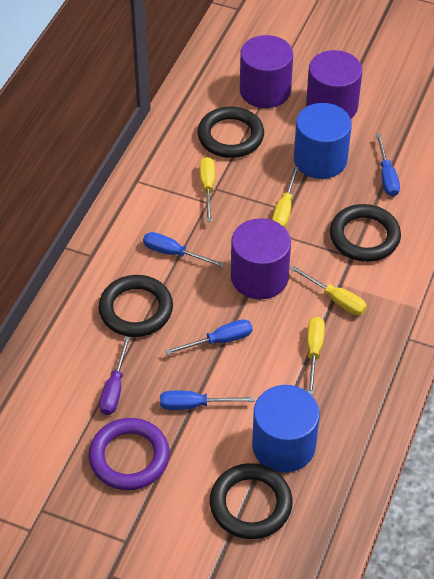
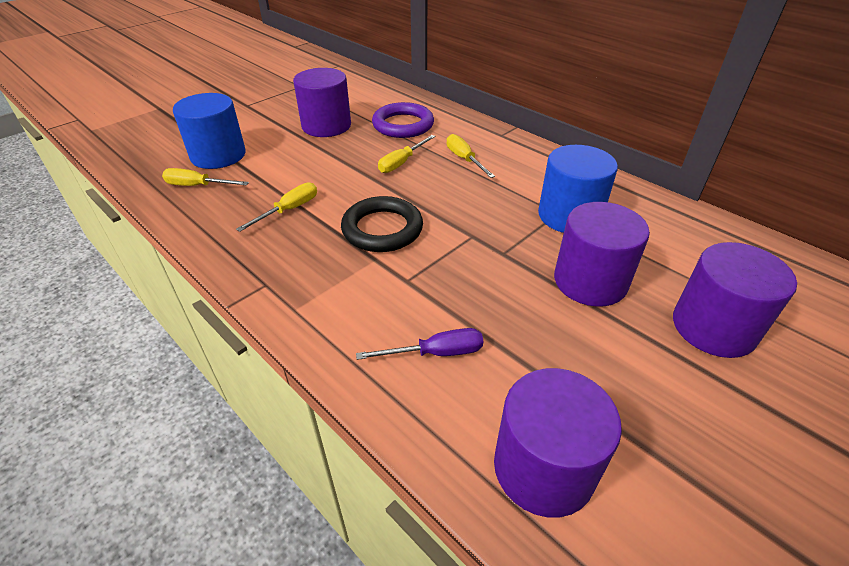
black ring: 4 -> 1
blue screwdriver: 4 -> 0
purple cylinder: 3 -> 4

